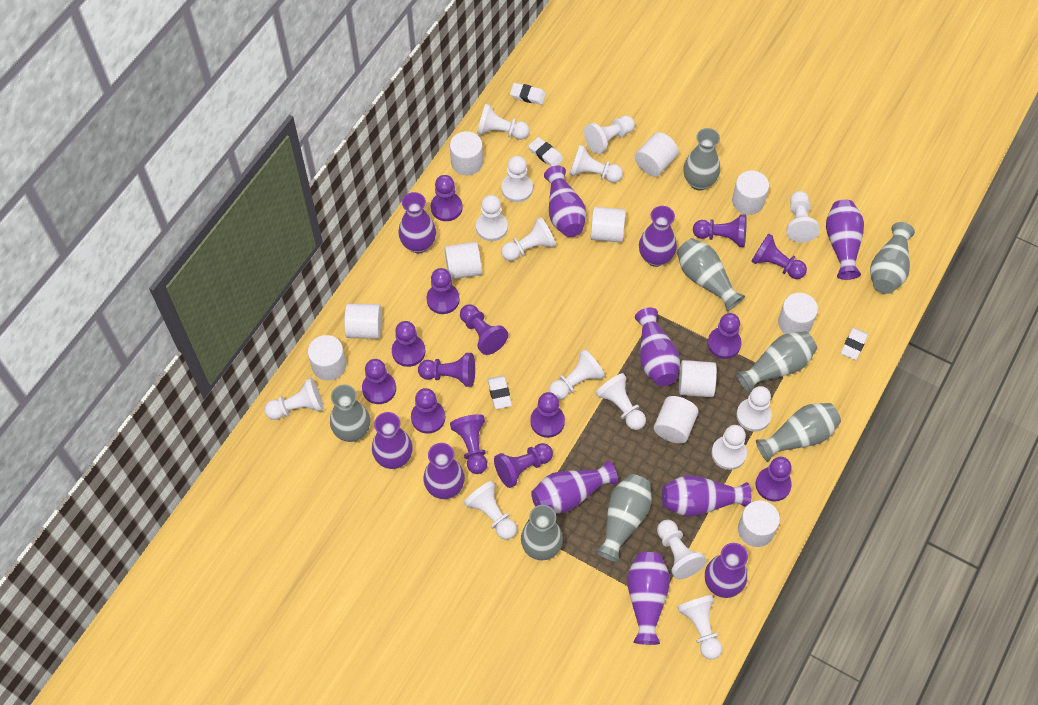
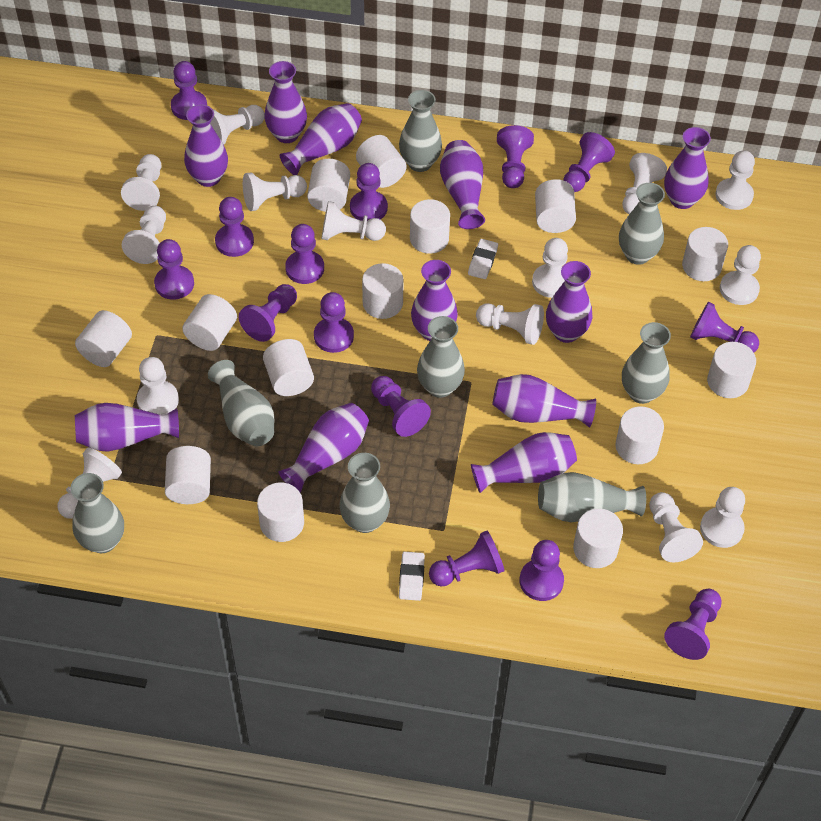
white cylinder: 11 -> 14
white eraser: 4 -> 2
white pawn: 15 -> 14

